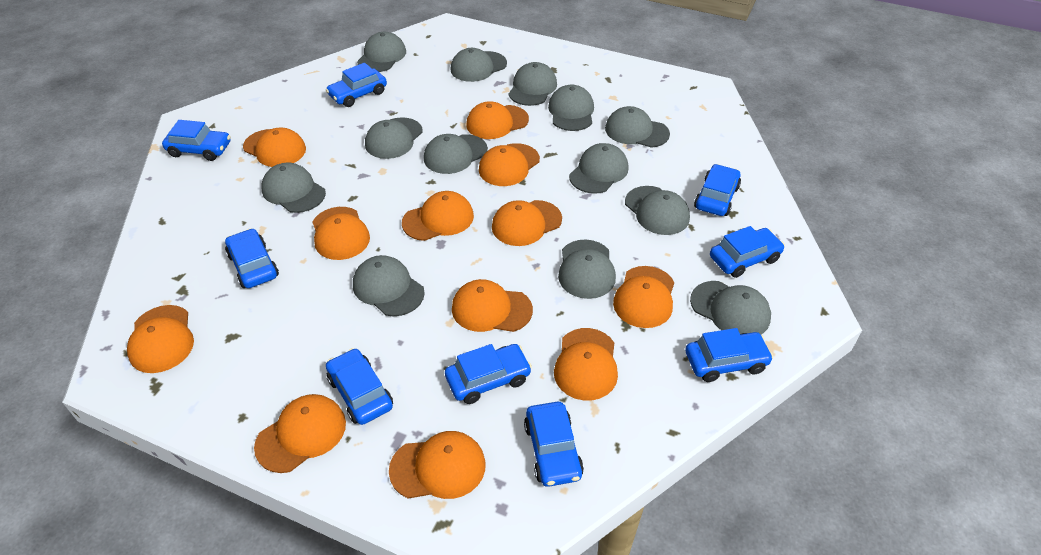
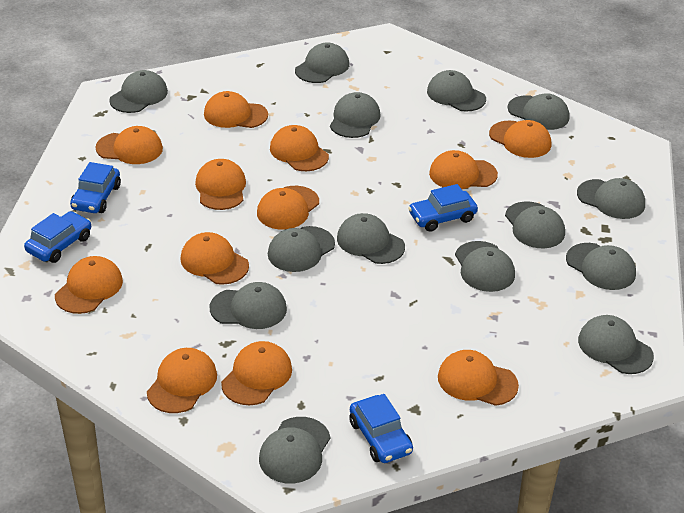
blue car: 9 -> 4
grey cap: 13 -> 14

